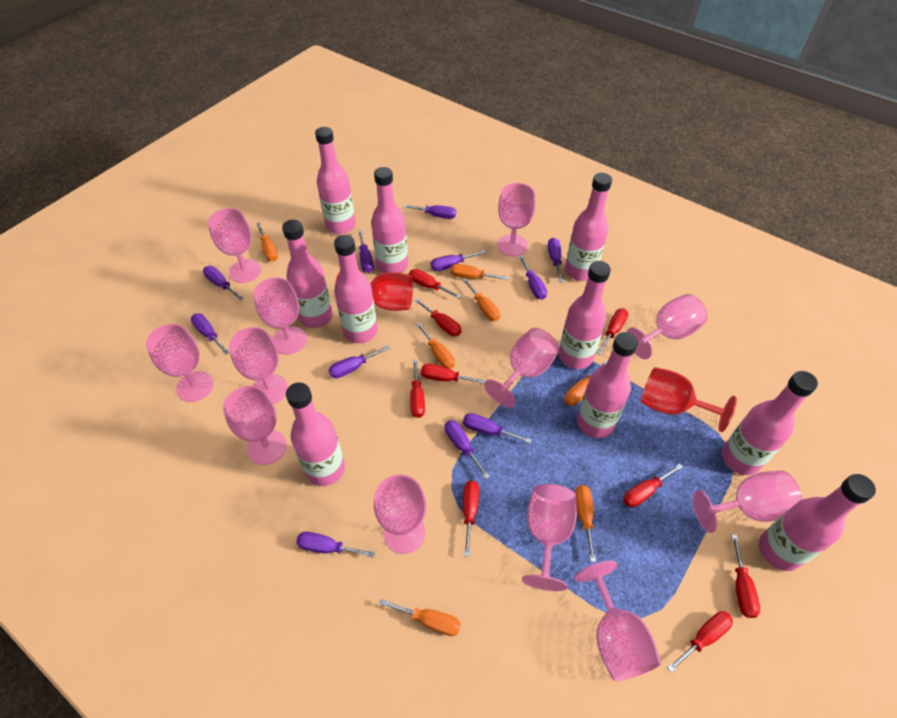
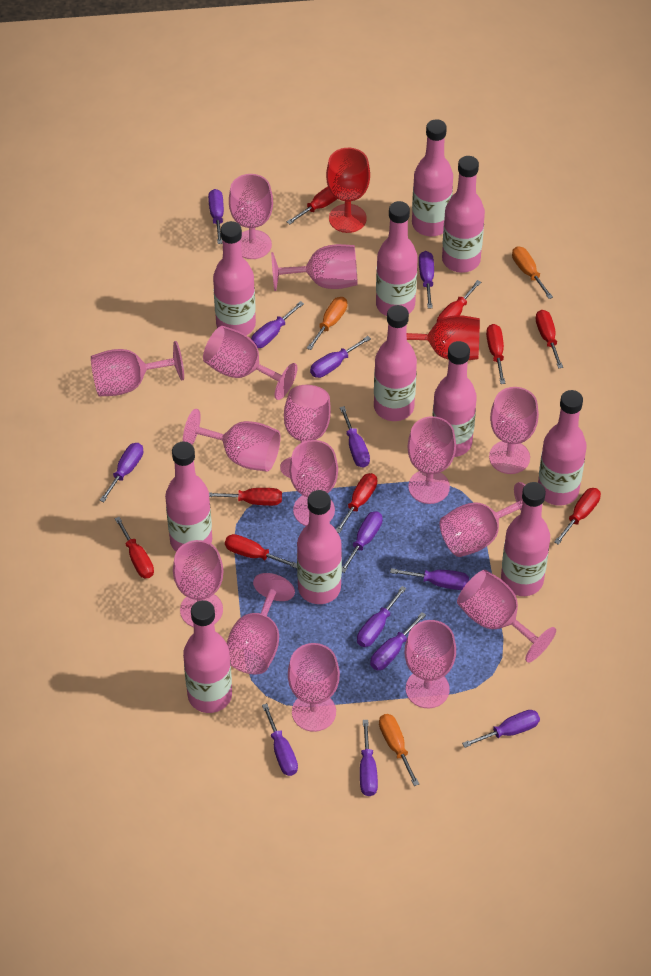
orange screwdriver: 7 -> 3
pink bottle: 10 -> 11
pink goblet: 12 -> 15
purple screwdriver: 11 -> 13

